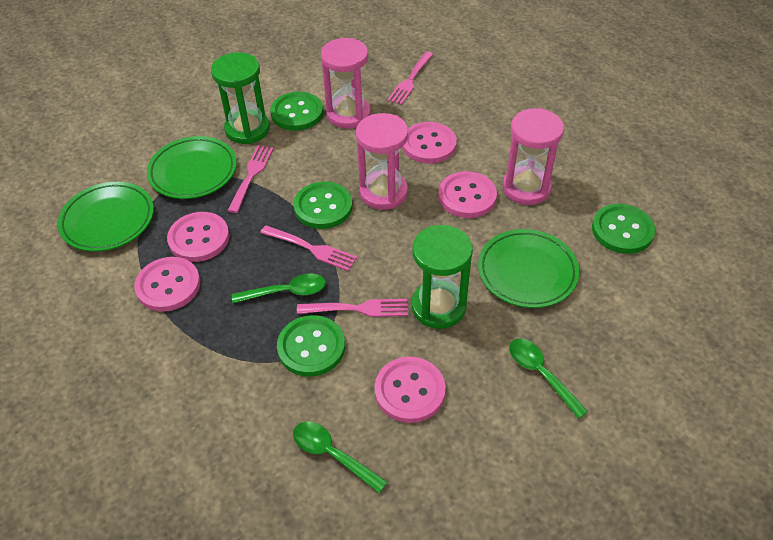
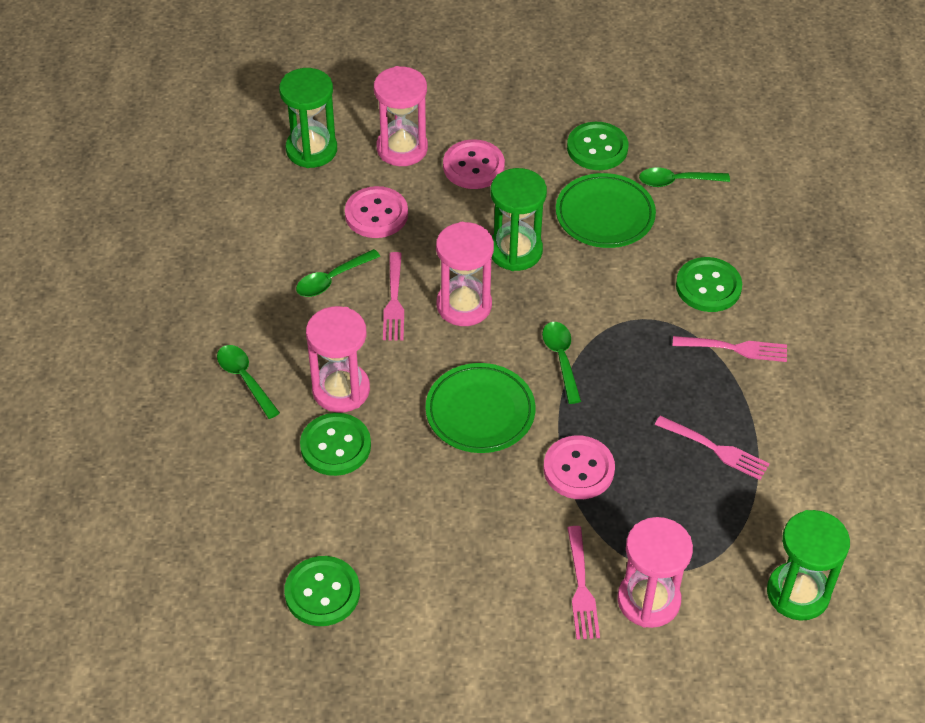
green hourglass: 2 -> 3
green plate: 3 -> 2
green spoon: 3 -> 4
pink button: 5 -> 3
pink hourglass: 3 -> 4

